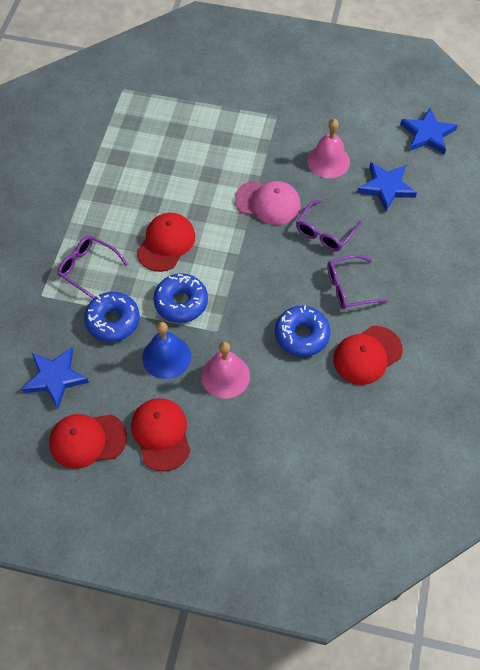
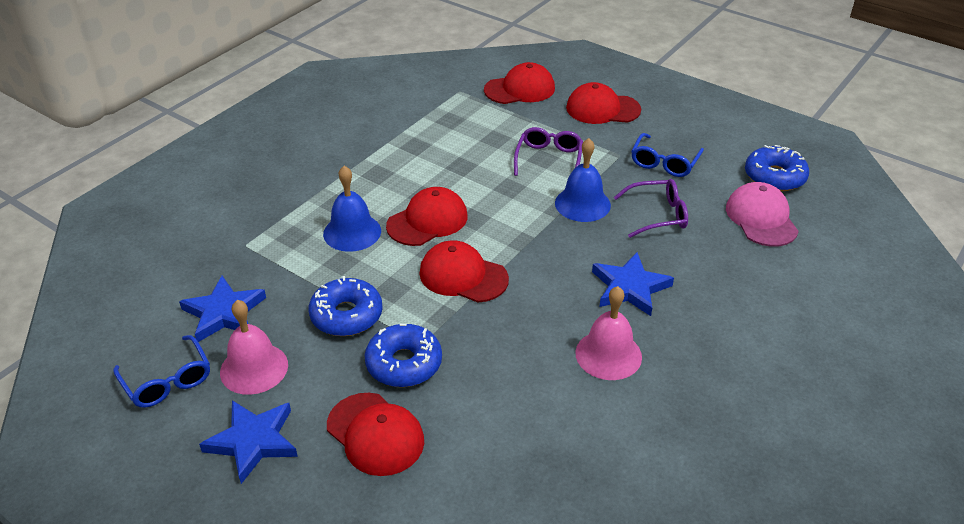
blue bell: 1 -> 2
blue glasses: 0 -> 2
purple glasses: 3 -> 2
red cap: 4 -> 5

